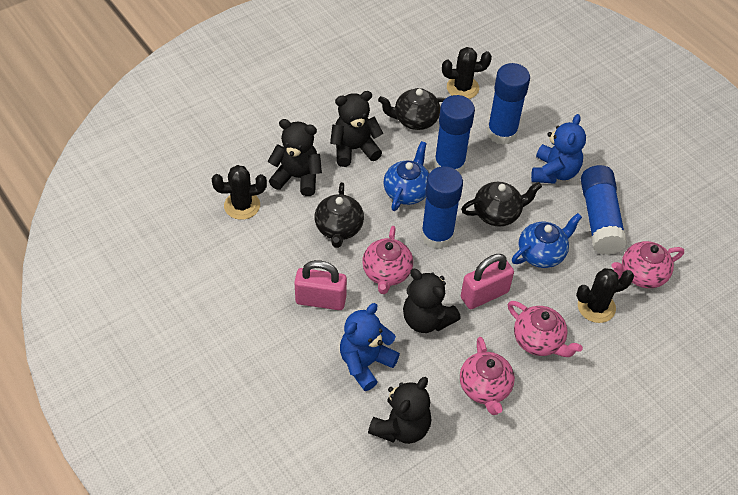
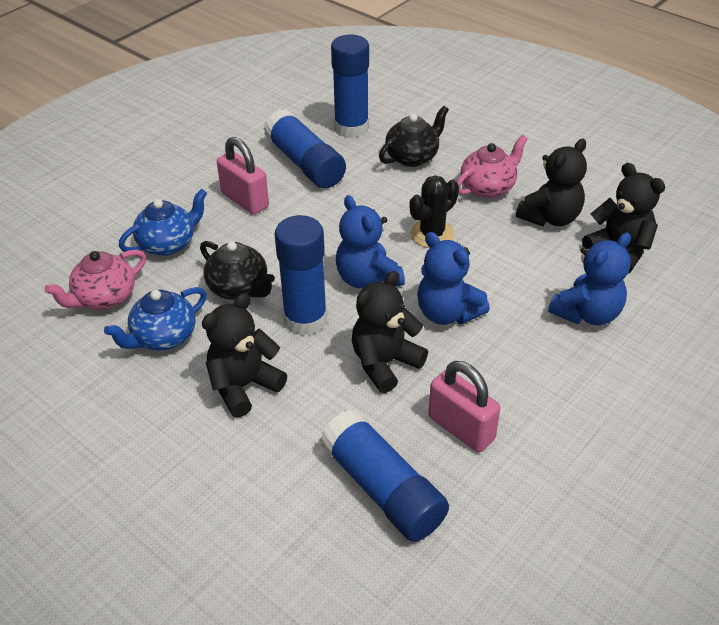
black cactus: 3 -> 1
black teapot: 3 -> 2
blue teddy bear: 2 -> 3
pink teapot: 4 -> 2

